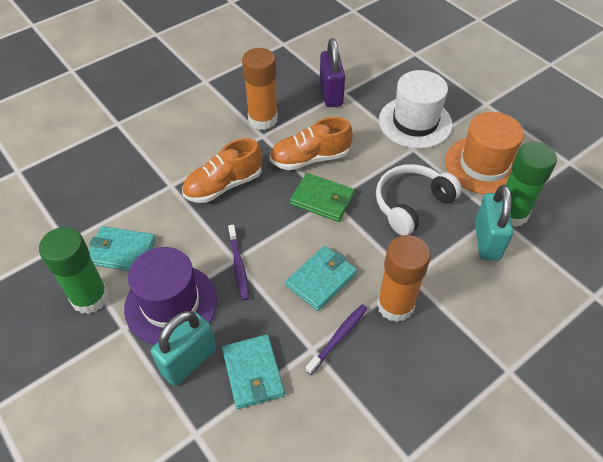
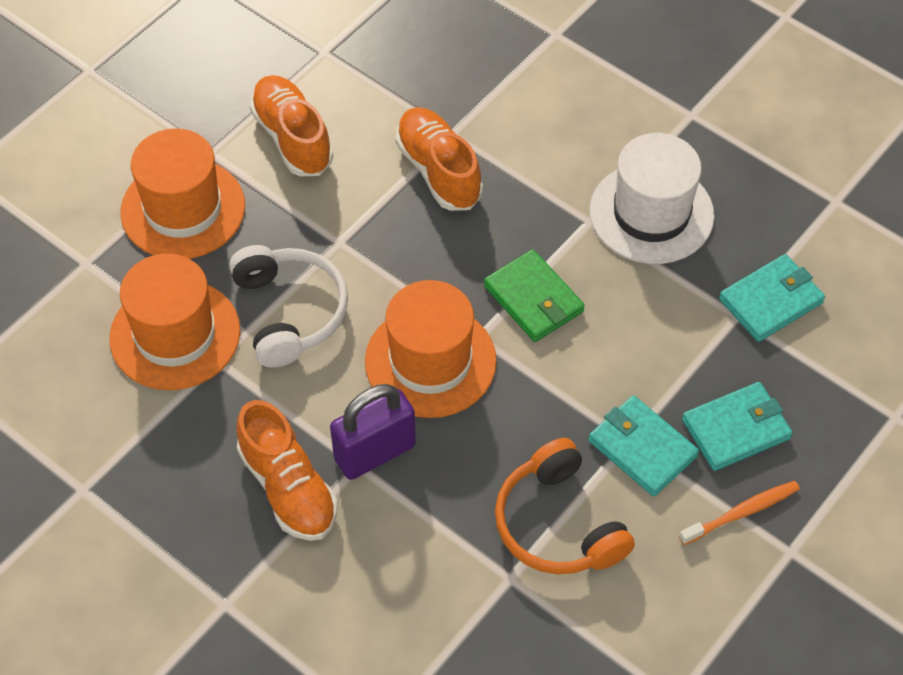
green glue stick: 2 -> 0
orange glue stick: 2 -> 0
orange hat: 1 -> 3
orange headphones: 0 -> 1
orange shoe: 2 -> 3
orange toothbrush: 0 -> 1
purple hat: 1 -> 0
purple toothbrush: 2 -> 0
turquoise padlock: 2 -> 0

